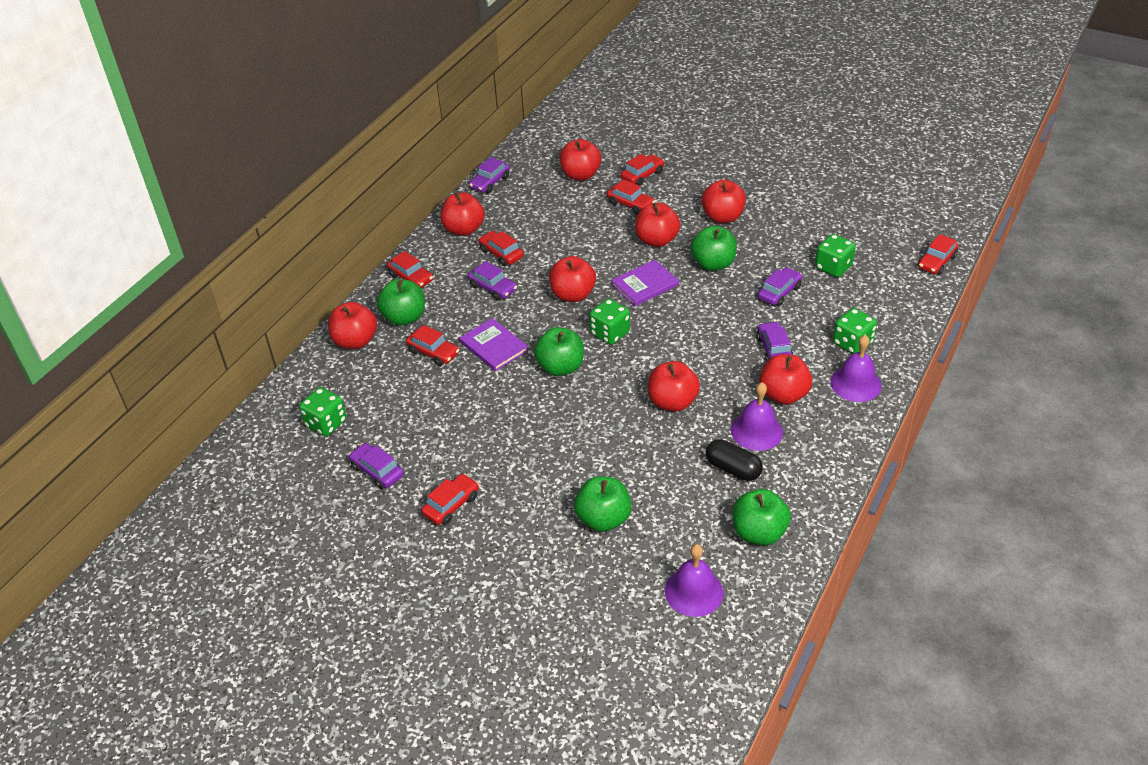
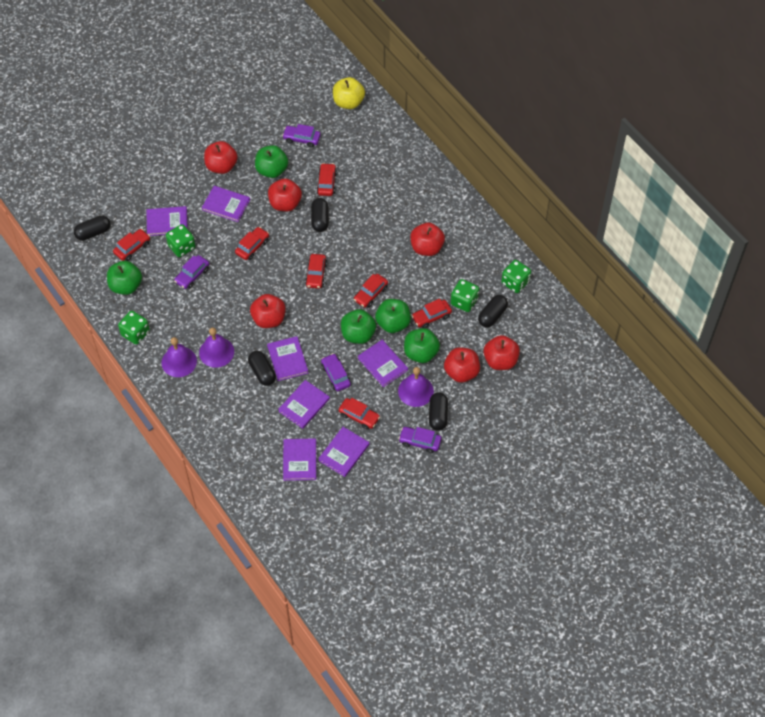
black capsule: 1 -> 5
purple book: 2 -> 7
purple car: 5 -> 4
red apple: 8 -> 6
yellow apple: 0 -> 1

